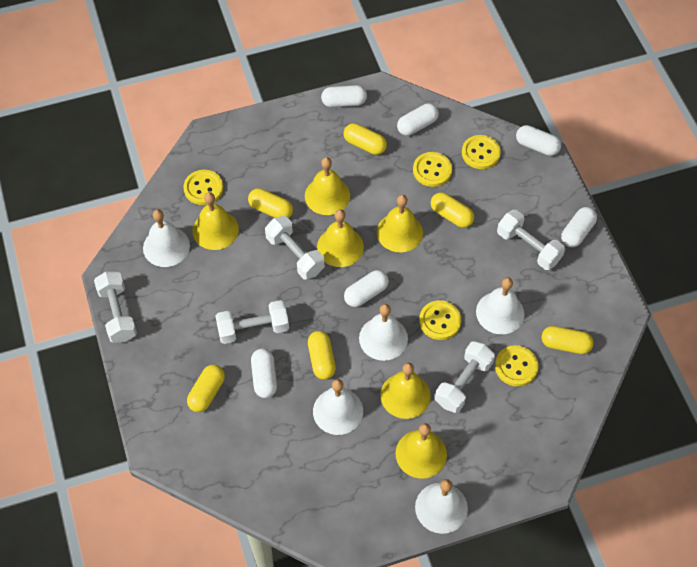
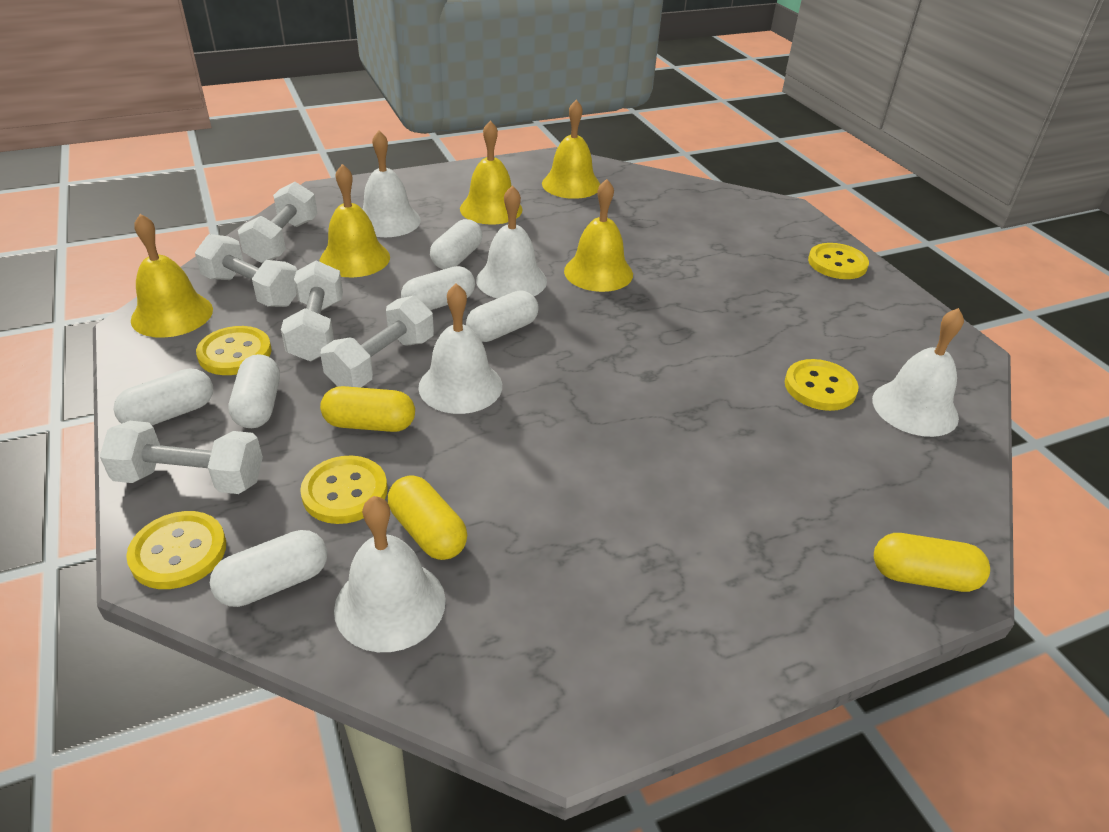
yellow bell: 6 -> 5
yellow capsule: 6 -> 3

